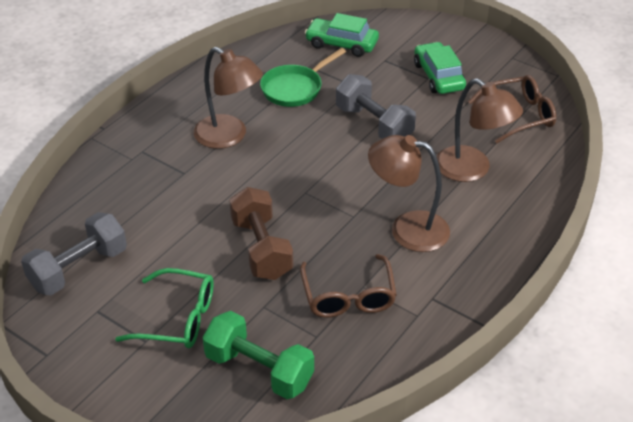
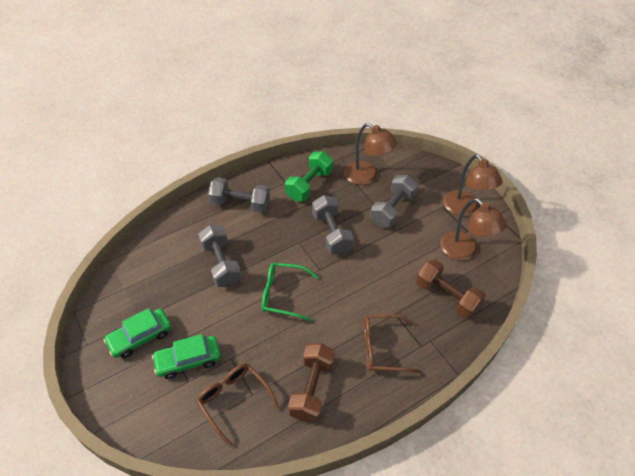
brown dumbbell: 1 -> 2
green pan: 1 -> 0
grey dumbbell: 2 -> 4

